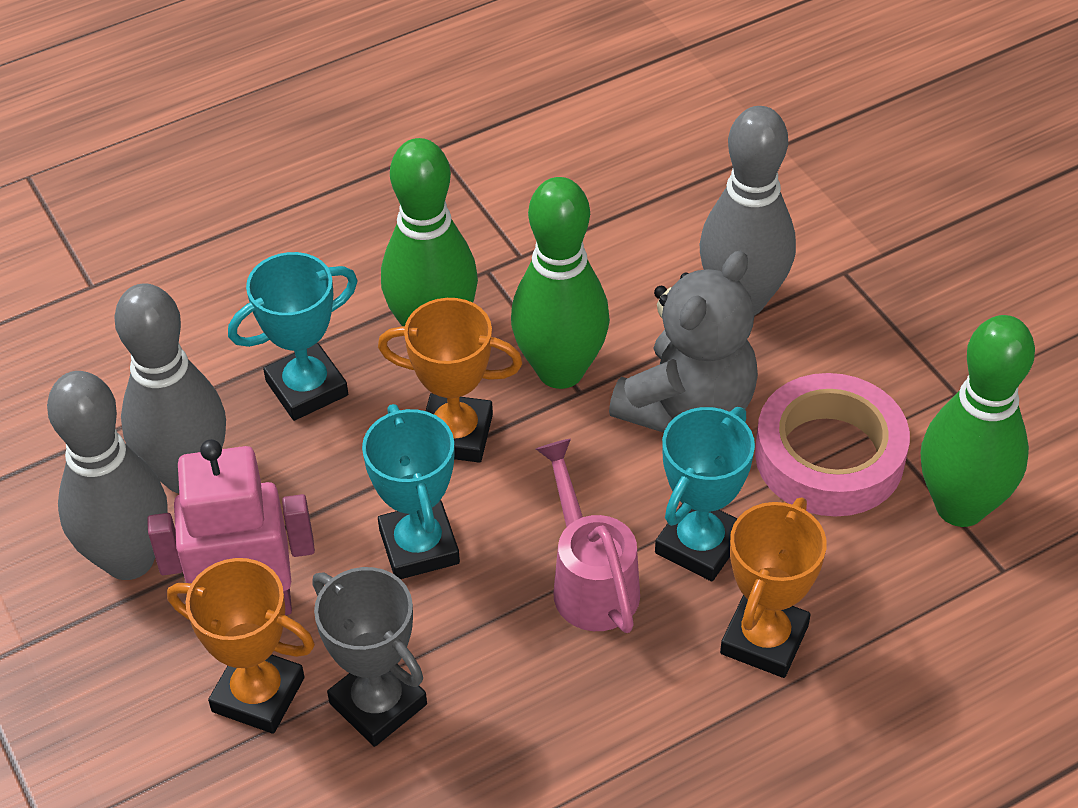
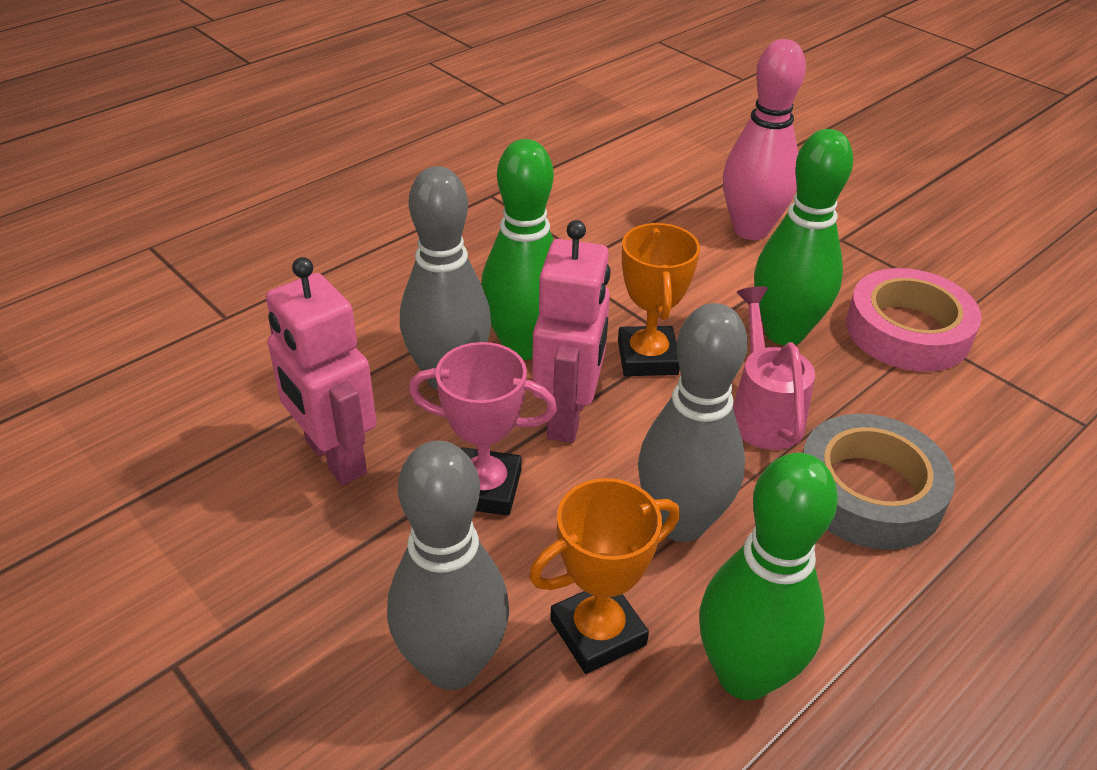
grey tape: 0 -> 1
grey teddy bear: 1 -> 0
grey trophy: 1 -> 0
orange trophy: 3 -> 2
pink bowling pin: 0 -> 1
pink robot: 1 -> 2
pink trophy: 0 -> 1
turquoise trophy: 3 -> 0

